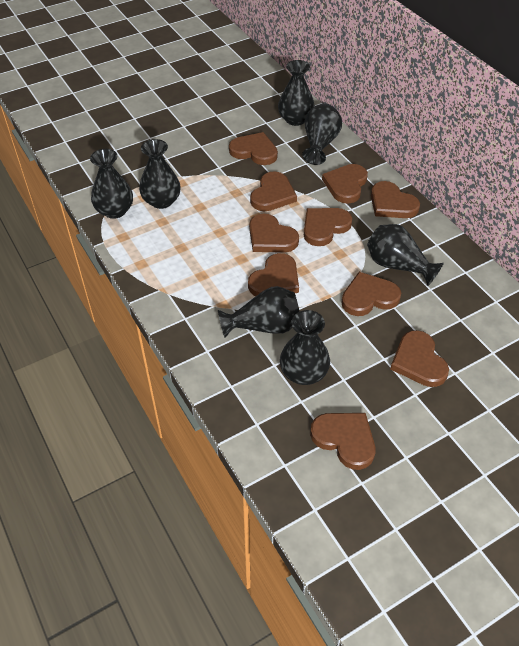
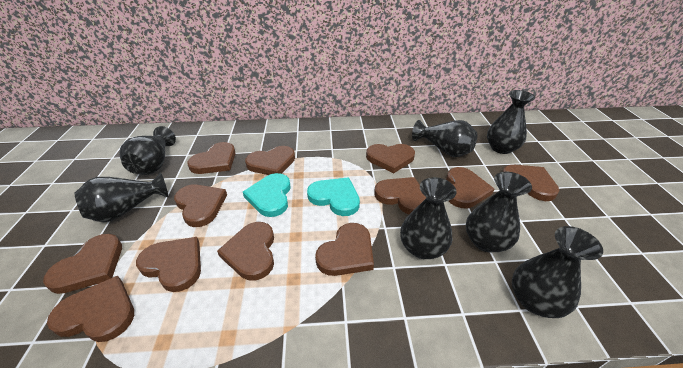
brown heart: 10 -> 12
turquoise heart: 0 -> 2

